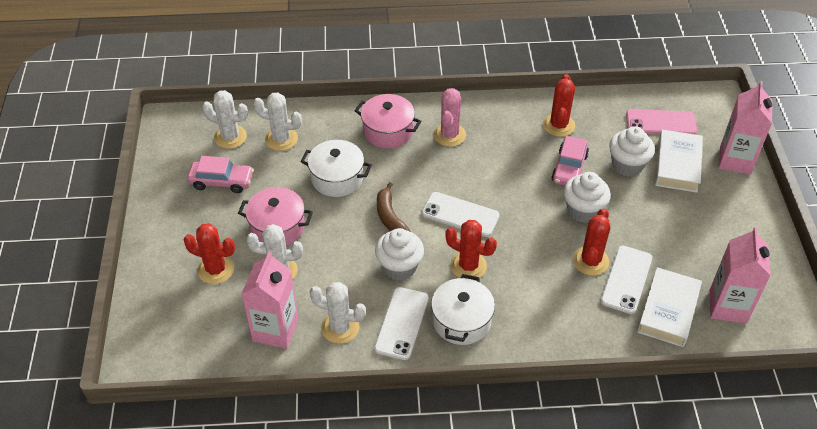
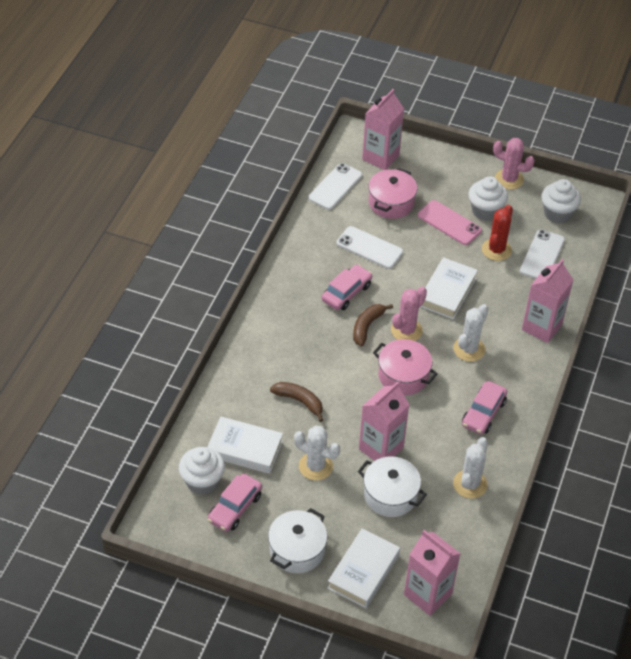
brown banana: 1 -> 2
pink cactus: 1 -> 2
pink car: 2 -> 3
pink carton: 3 -> 4
red cactus: 4 -> 1
white book: 2 -> 3
white cactus: 4 -> 3

